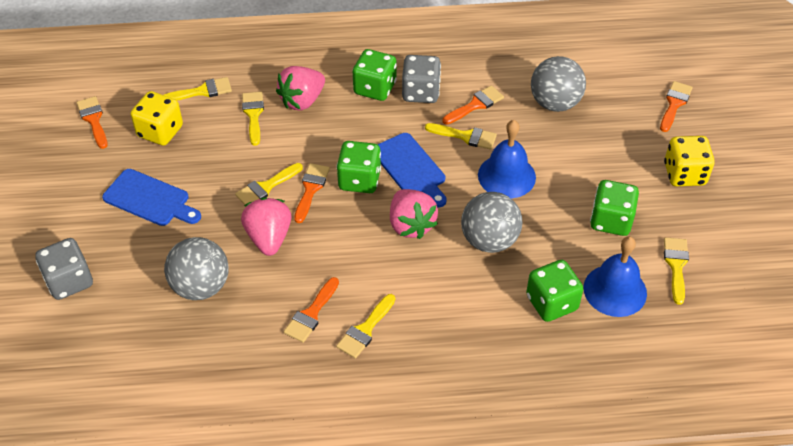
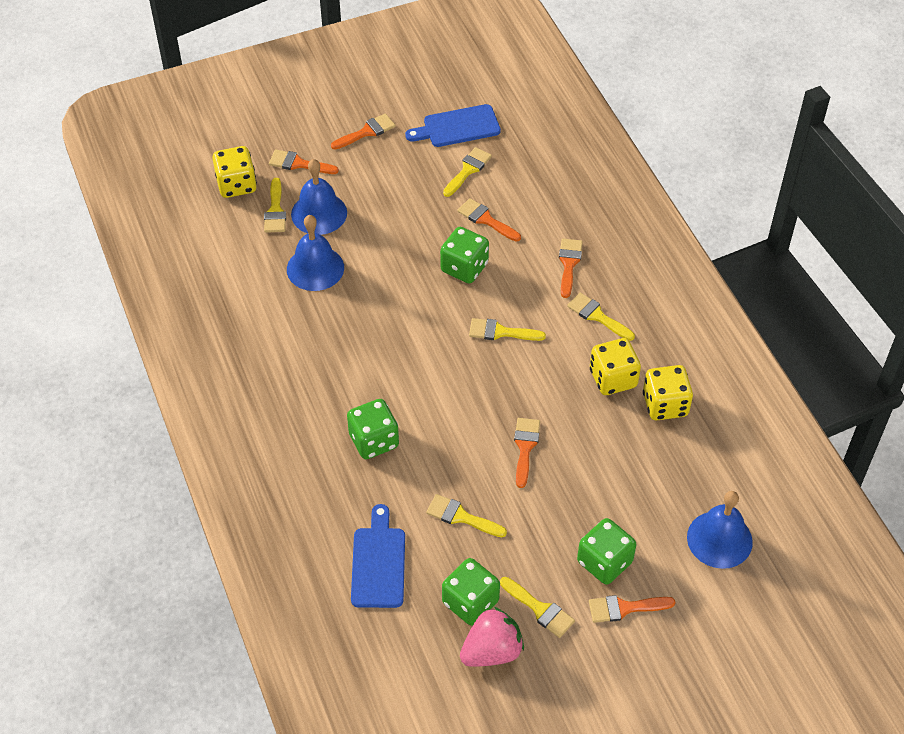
blue bell: 2 -> 3
grey ball: 3 -> 0
grey dice: 2 -> 0
orange brush: 5 -> 6
pink strawberry: 3 -> 1
yellow dice: 2 -> 3

